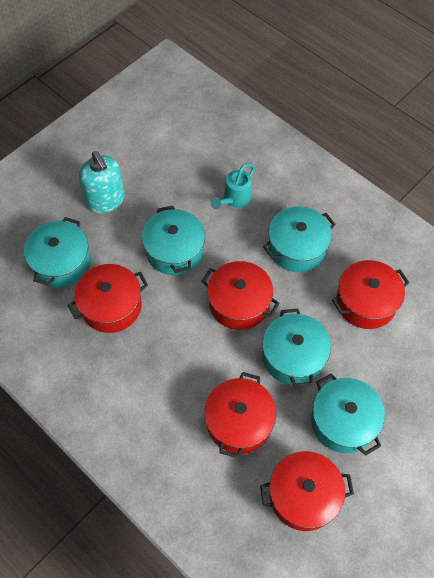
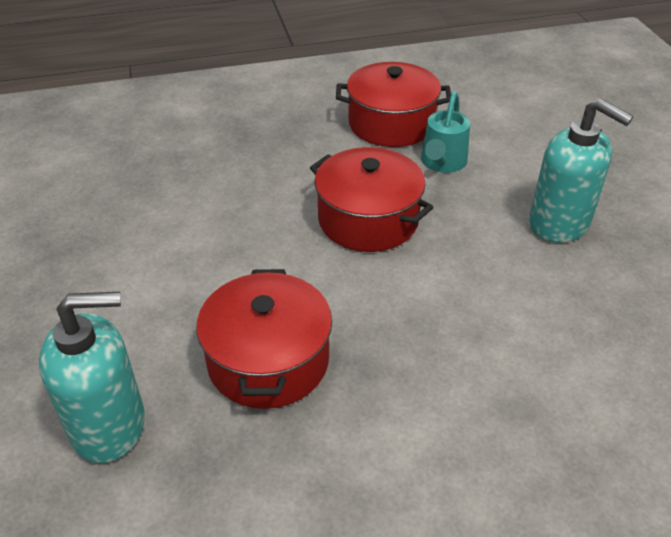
red pot: 5 -> 3
turquoise pot: 5 -> 0
turquoise soap dispenser: 1 -> 2

